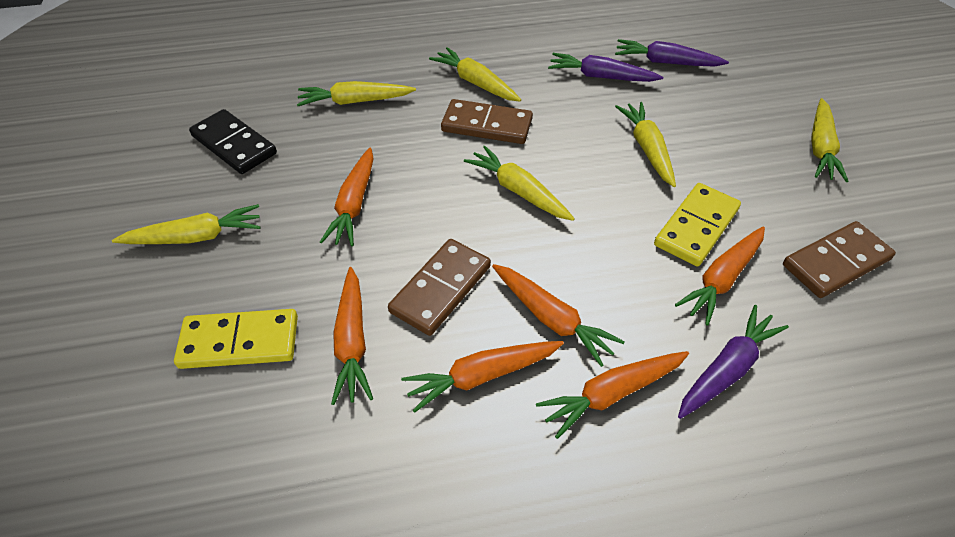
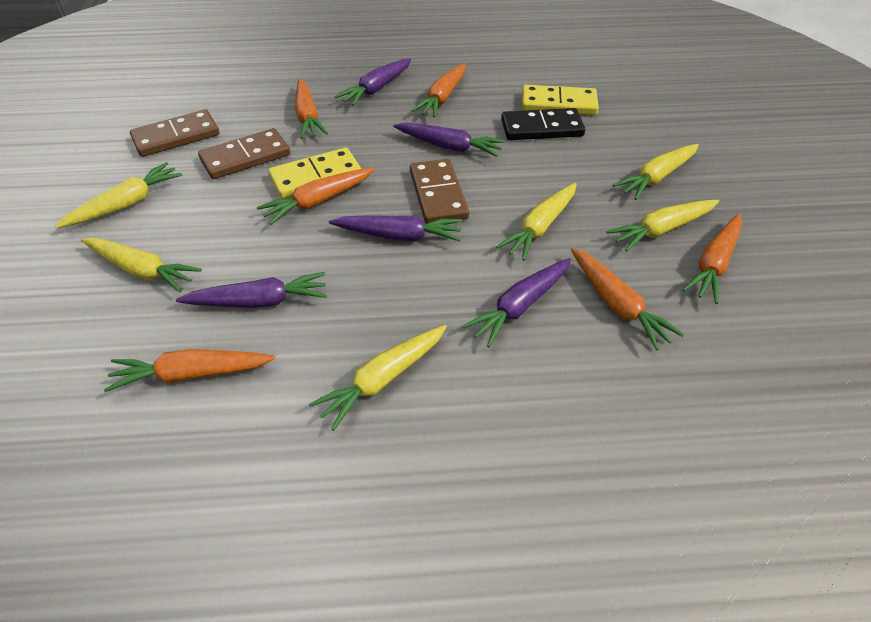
purple carrot: 3 -> 5

